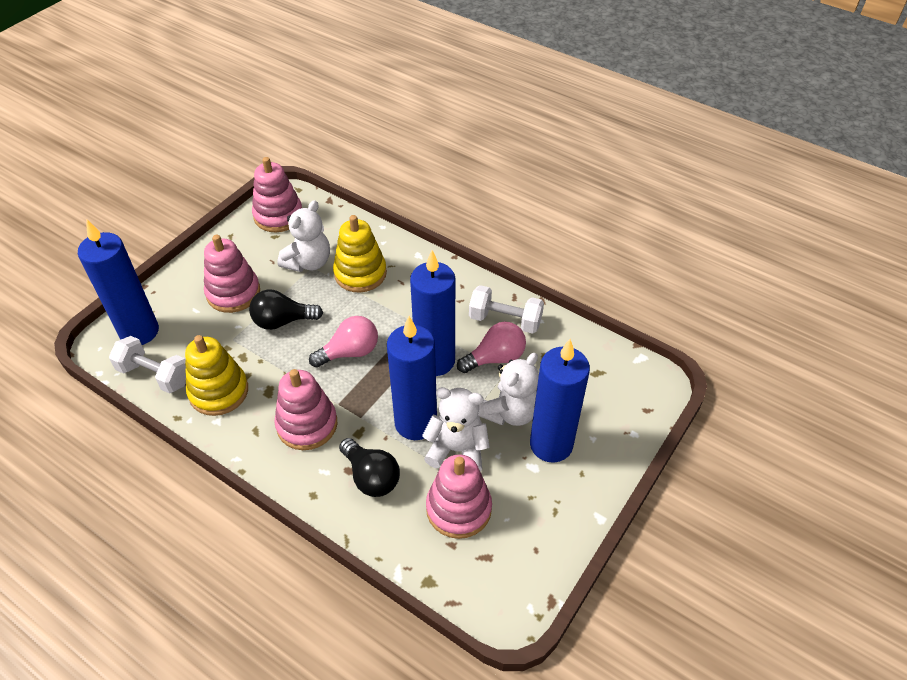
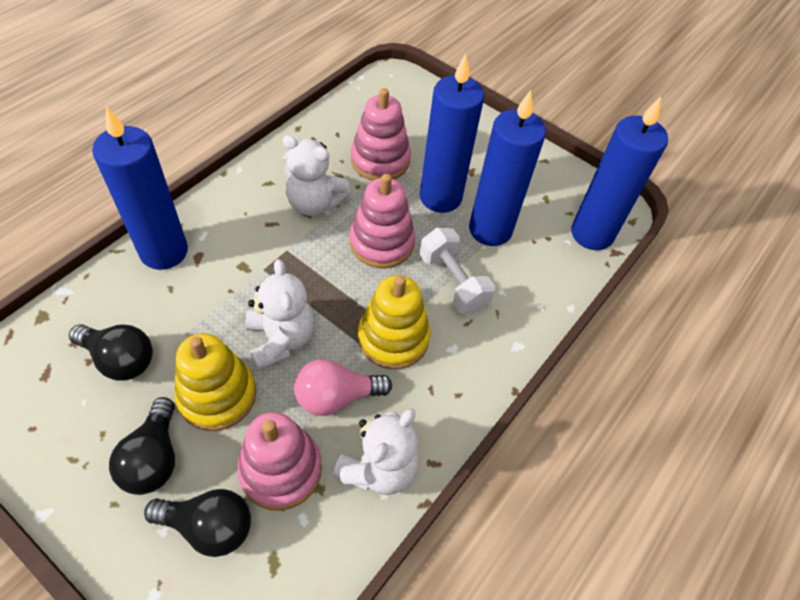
black light bulb: 2 -> 3
pink light bulb: 2 -> 1
pink stacking toy: 4 -> 3
white dumbbell: 2 -> 1

